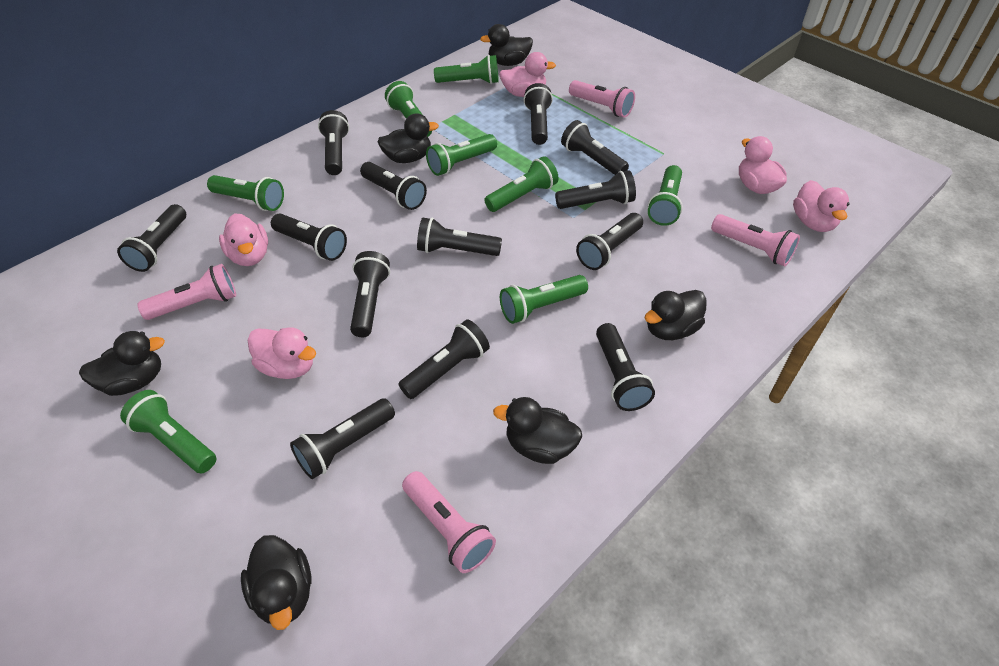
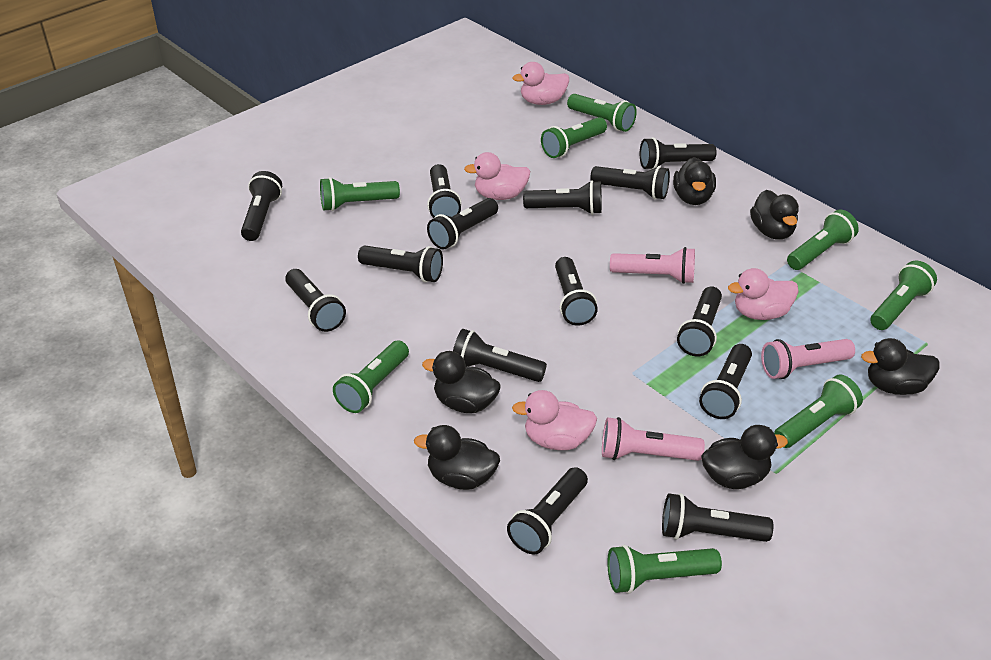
black flashlight: 13 -> 14
pink duck: 5 -> 4
pink flashlight: 4 -> 3

